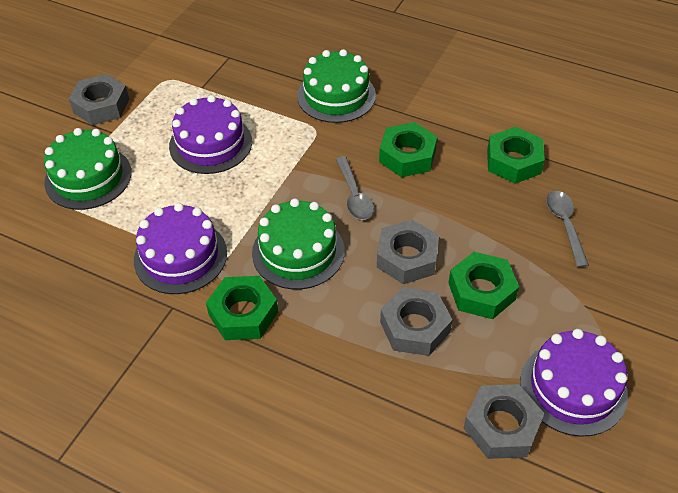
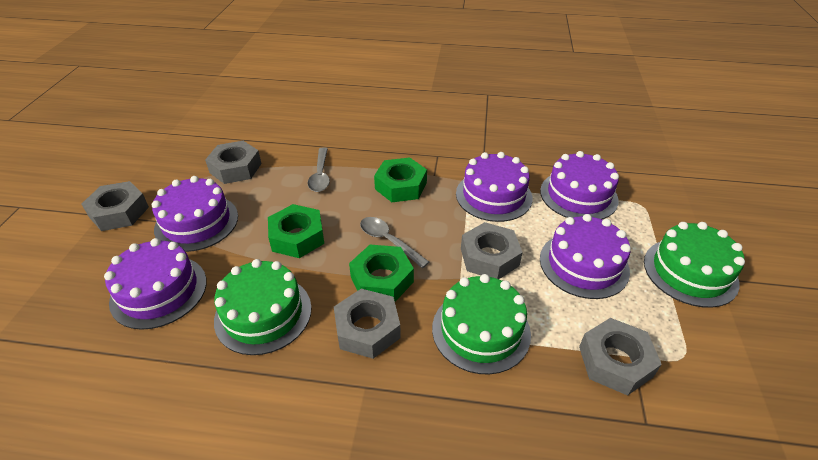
green nut: 4 -> 3
grey nut: 4 -> 5
purple cake: 3 -> 5

